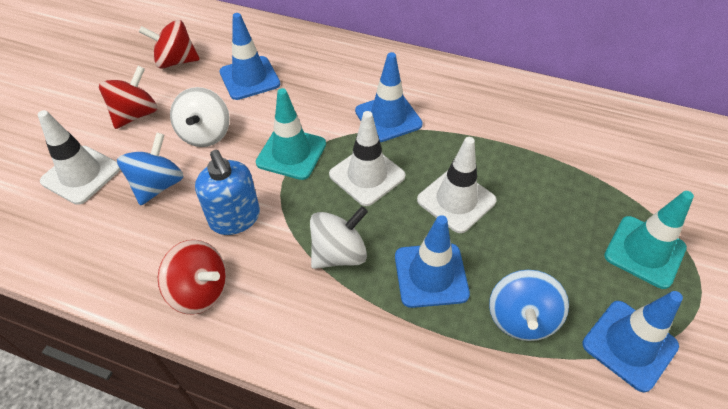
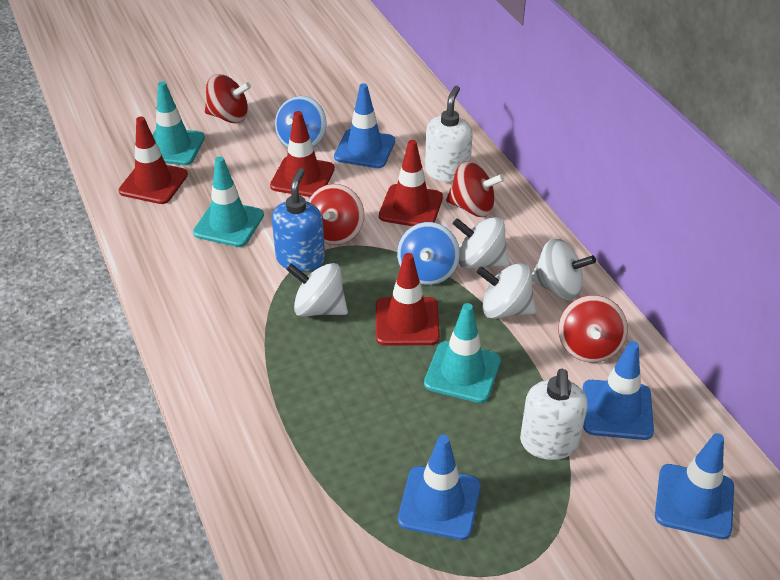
red spinning top: 3 -> 4
red traffic cone: 0 -> 4
turquoise traffic cone: 2 -> 3
white soap dispenser: 0 -> 2
white spinning top: 2 -> 4
white traffic cone: 3 -> 0

